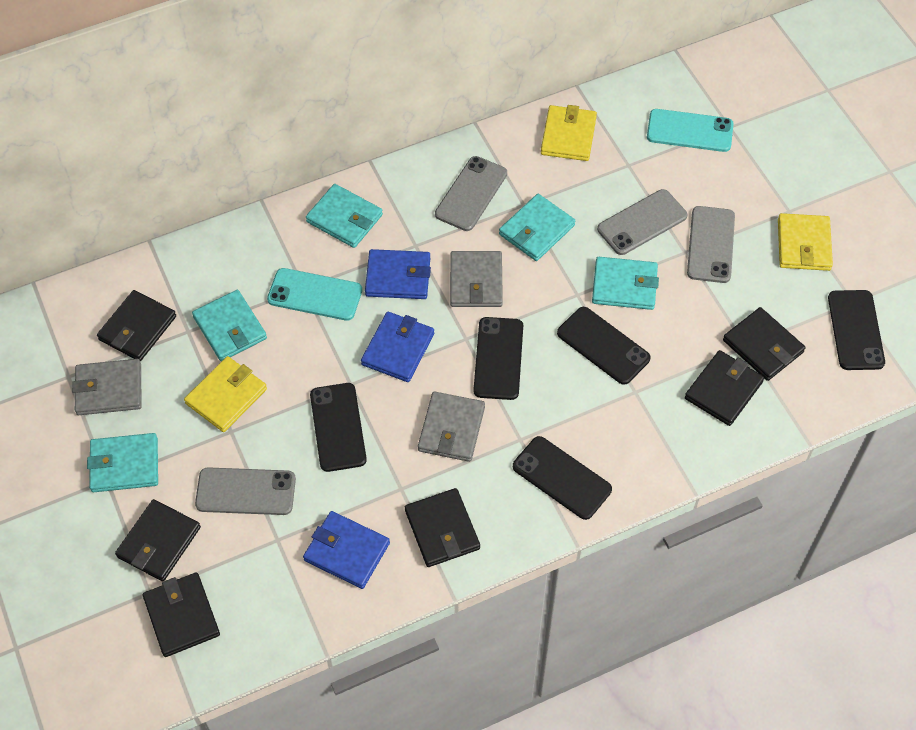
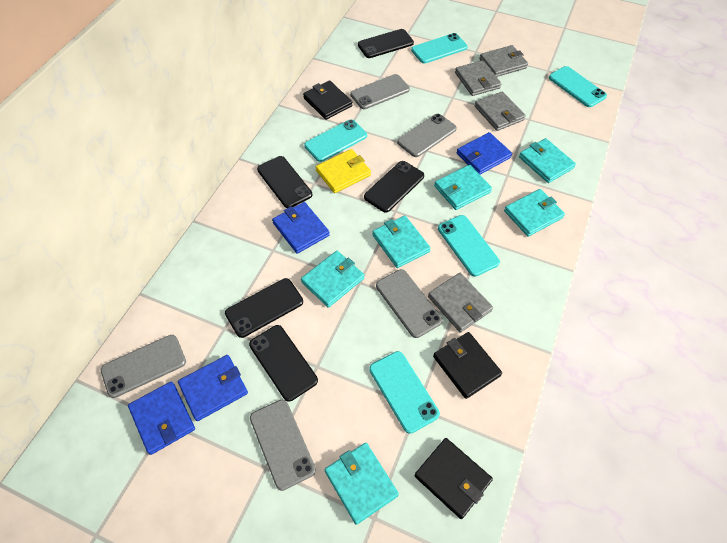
black wallet: 6 -> 3
blue wallet: 3 -> 4
grey phone: 4 -> 5
grey wallet: 3 -> 4
turquoise phone: 2 -> 5
turquoise wallet: 5 -> 6
yellow wallet: 3 -> 1

